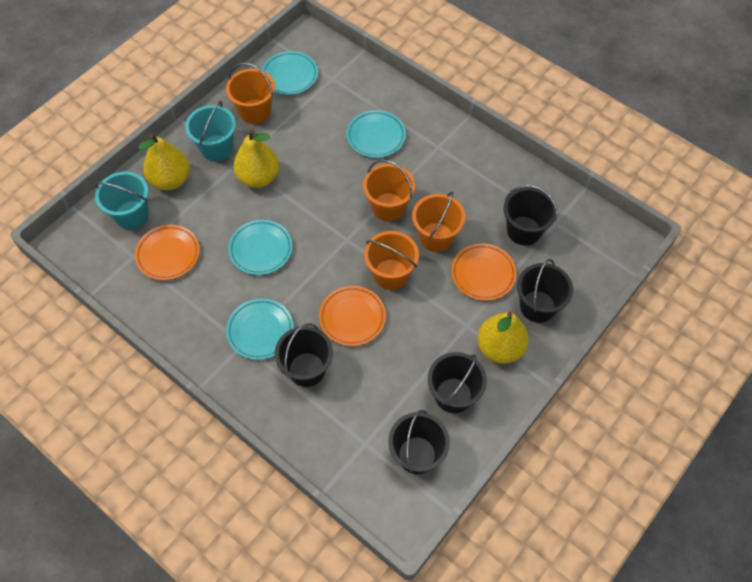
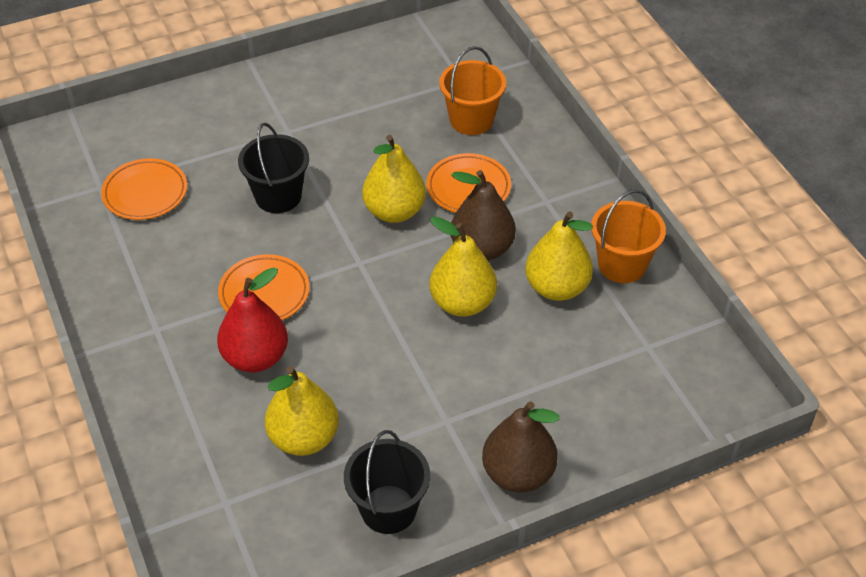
black bucket: 5 -> 2
brown pear: 0 -> 2
orange bucket: 4 -> 2
red pear: 0 -> 1
turquoise bucket: 2 -> 0
turquoise plate: 4 -> 0
yellow pear: 3 -> 4

